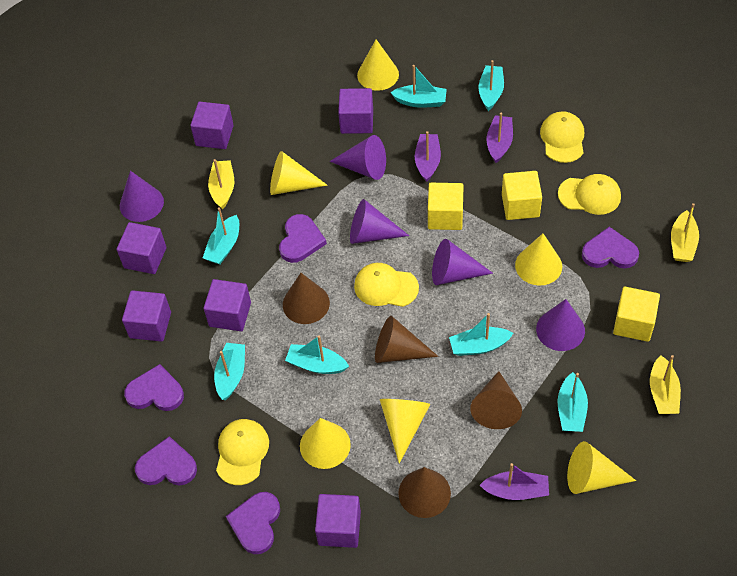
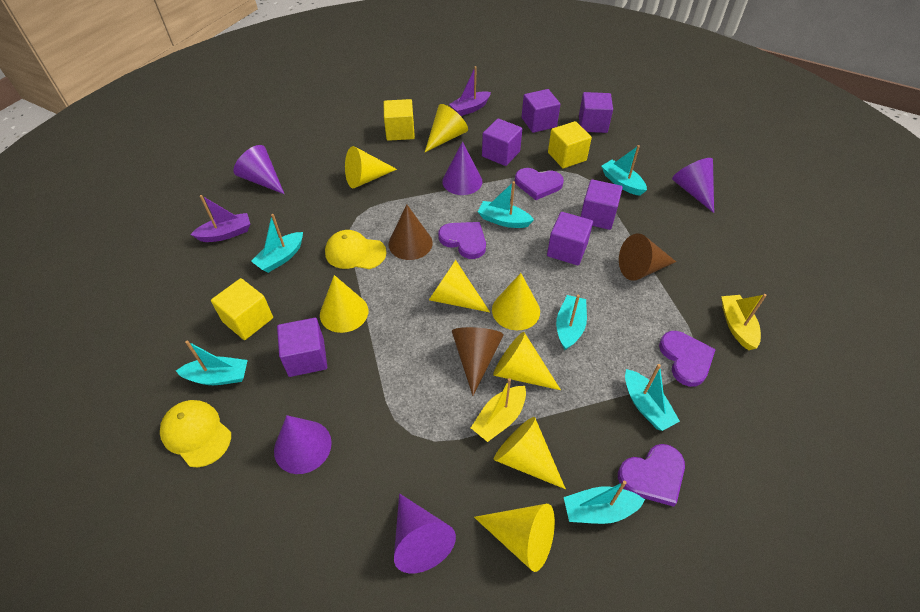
brown cone: 4 -> 3
purple boat: 3 -> 2
purple heart: 5 -> 4
yellow boat: 3 -> 2
yellow cap: 4 -> 2
yellow cone: 6 -> 8

